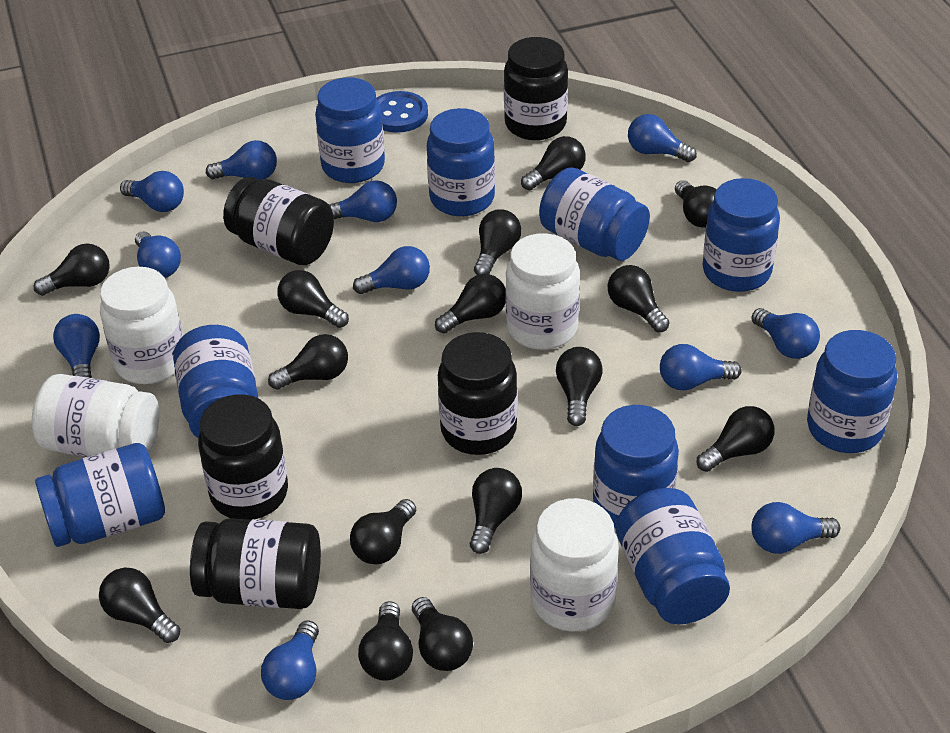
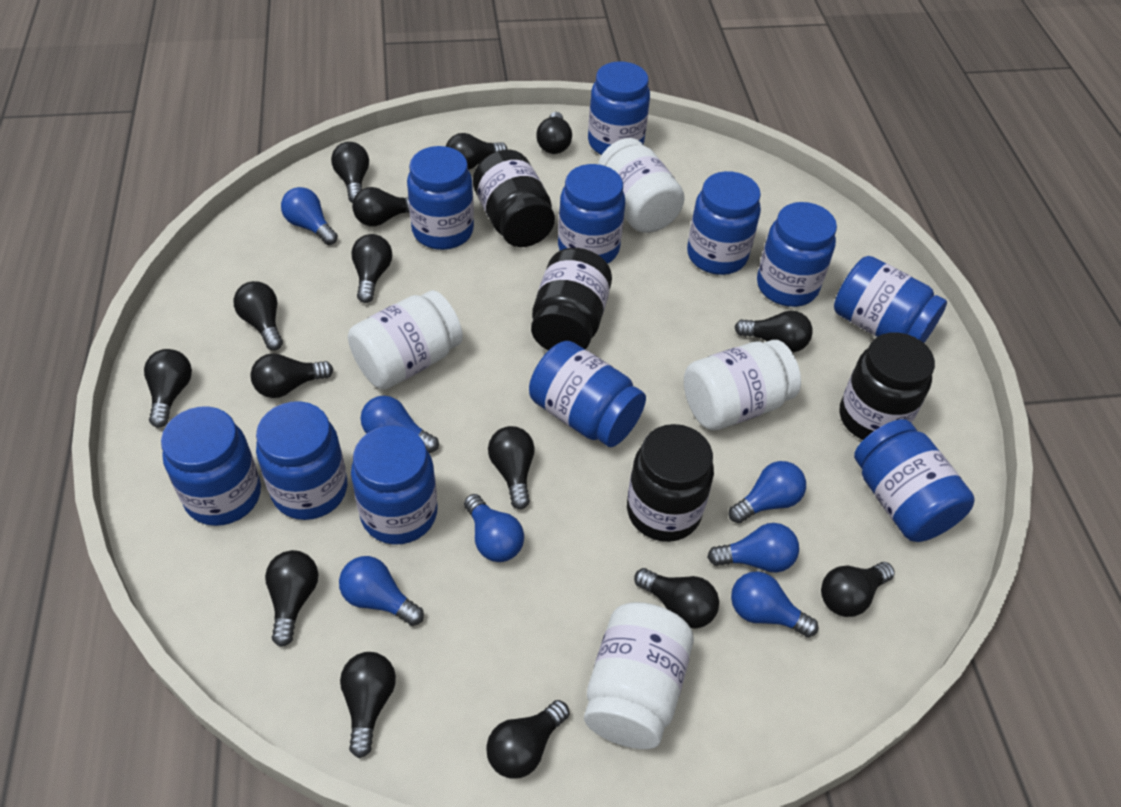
black jar: 5 -> 4
blue button: 1 -> 0
blue jar: 9 -> 11
blue light bulb: 11 -> 7

